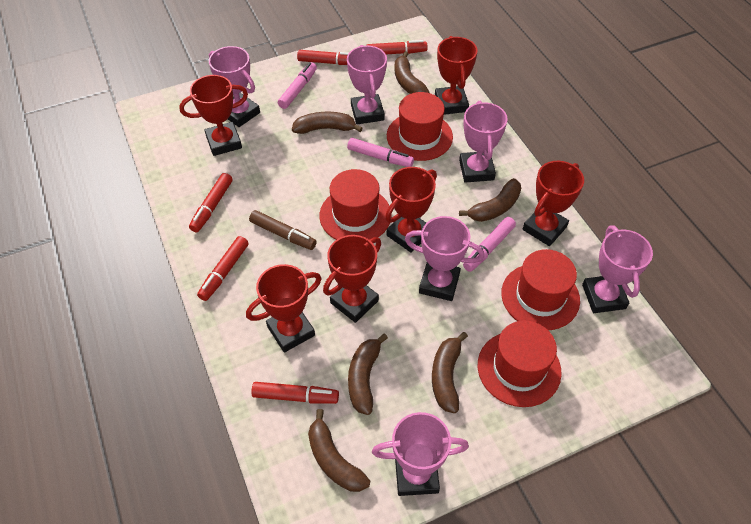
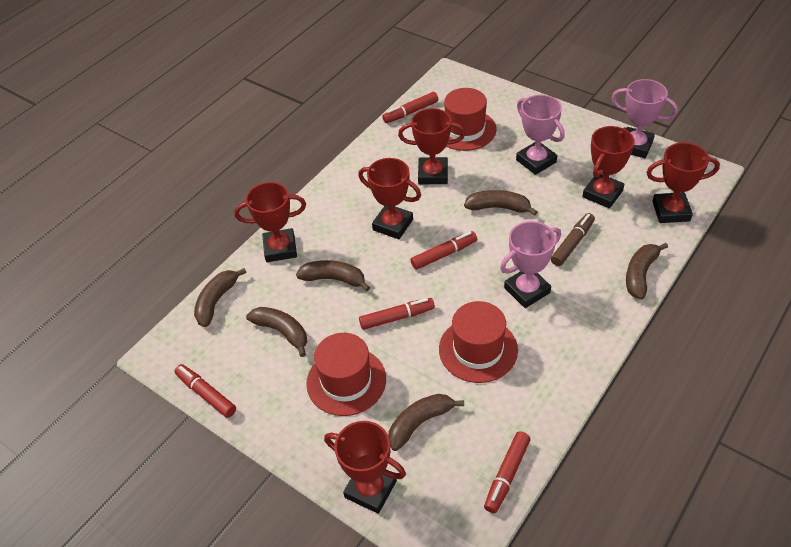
pink marker: 3 -> 0
pink trophy: 6 -> 3
red hat: 4 -> 3

